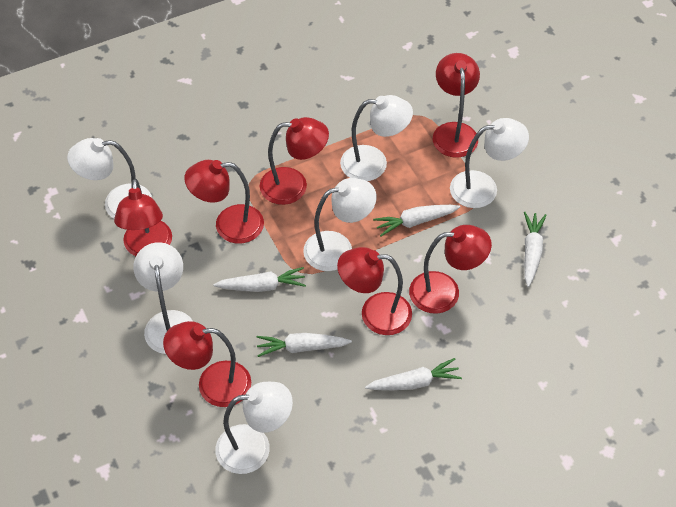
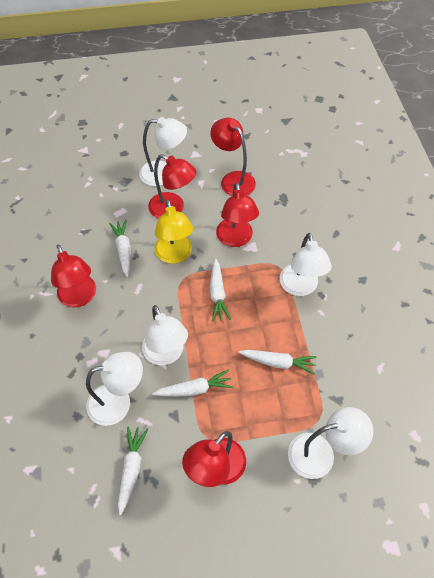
red lamp: 7 -> 5
white lamp: 6 -> 5
yellow lamp: 0 -> 1

